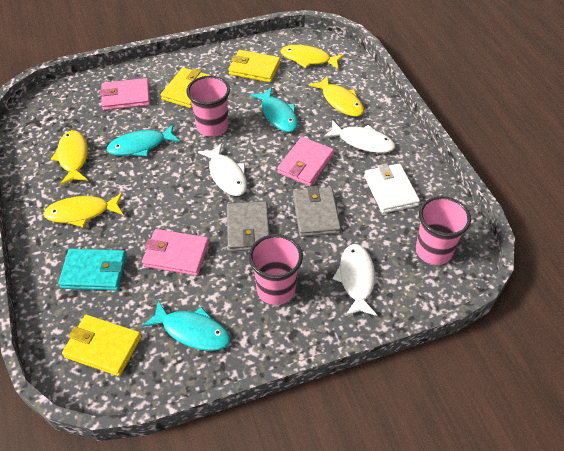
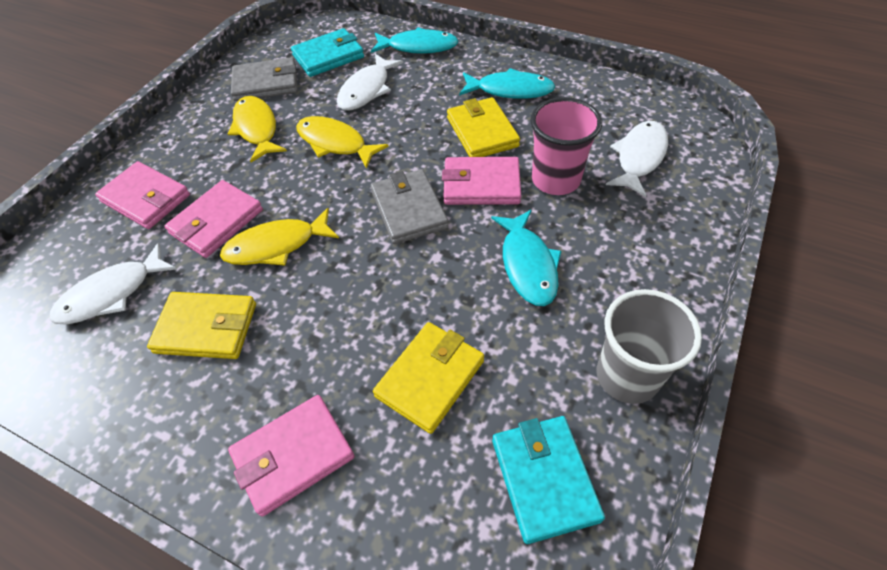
grey cup: 0 -> 1
pink cup: 3 -> 1
pink wallet: 3 -> 4
turquoise wallet: 1 -> 2
white wallet: 1 -> 0
yellow fish: 4 -> 3

